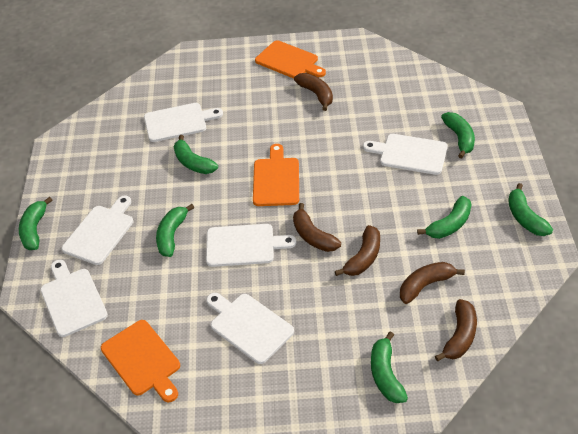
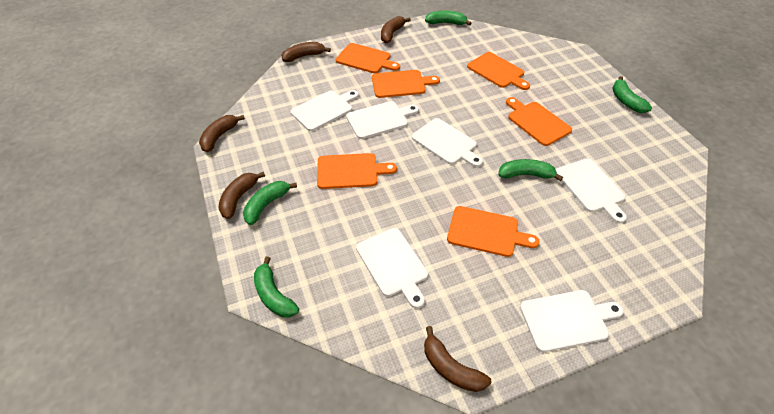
green banana: 7 -> 5
orange cutting board: 3 -> 6

